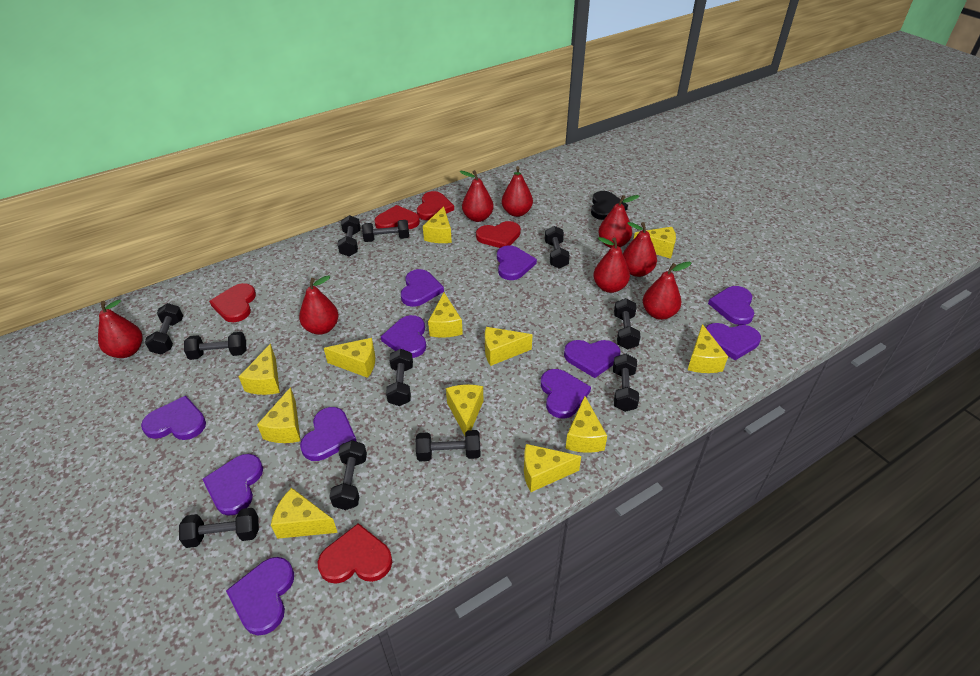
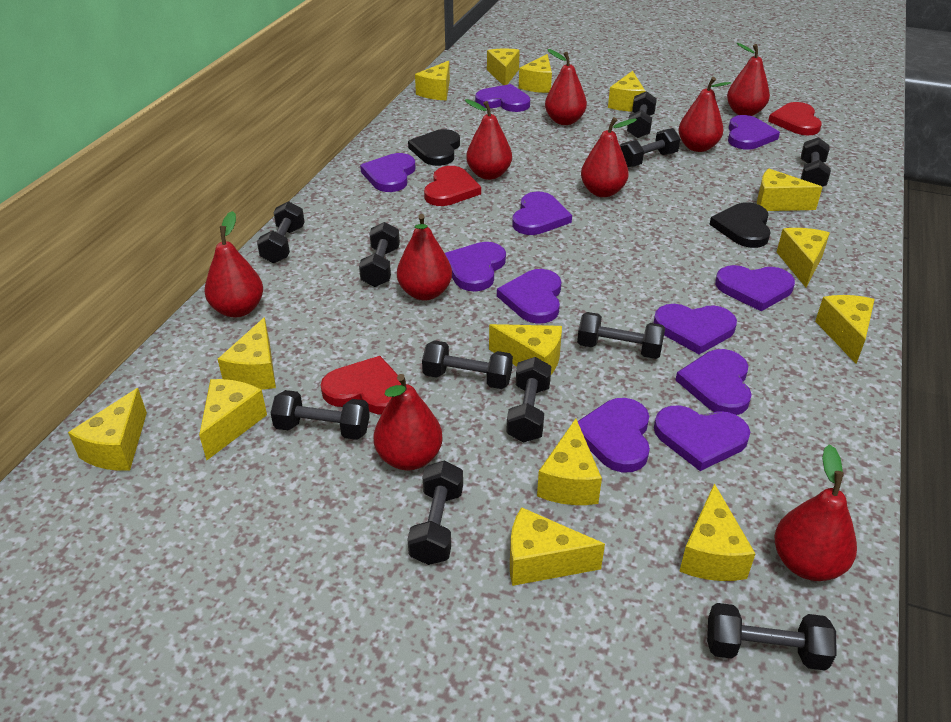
black heart: 1 -> 2
red heart: 5 -> 3
red pear: 8 -> 9
yellow cheese: 12 -> 14

